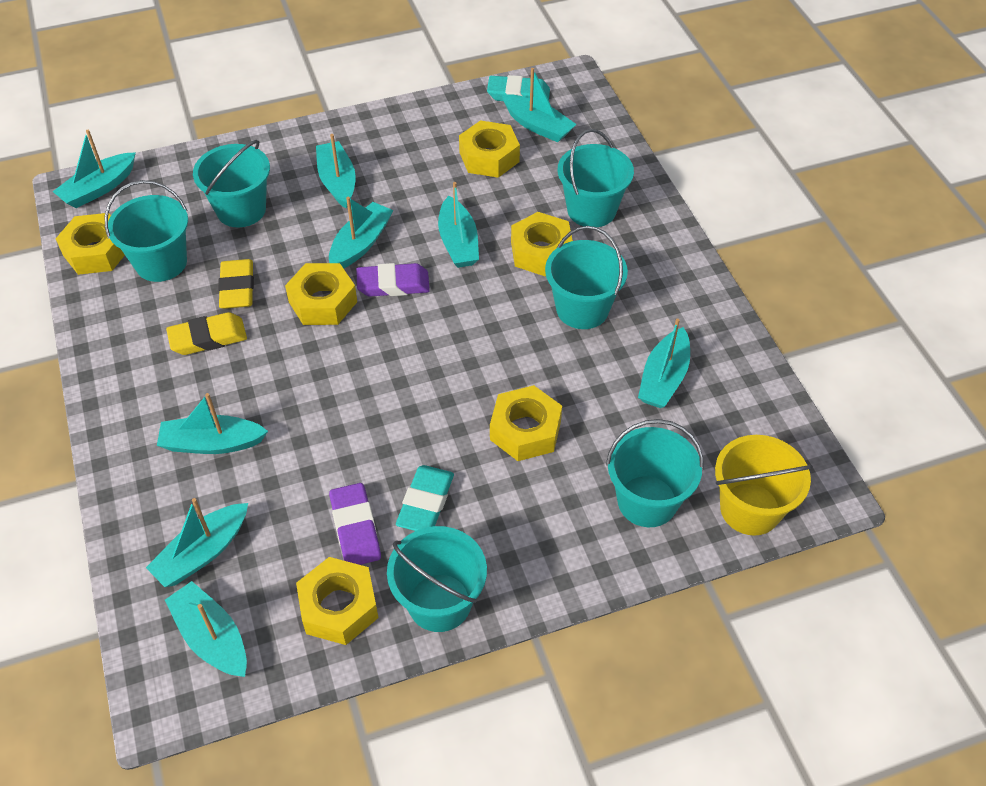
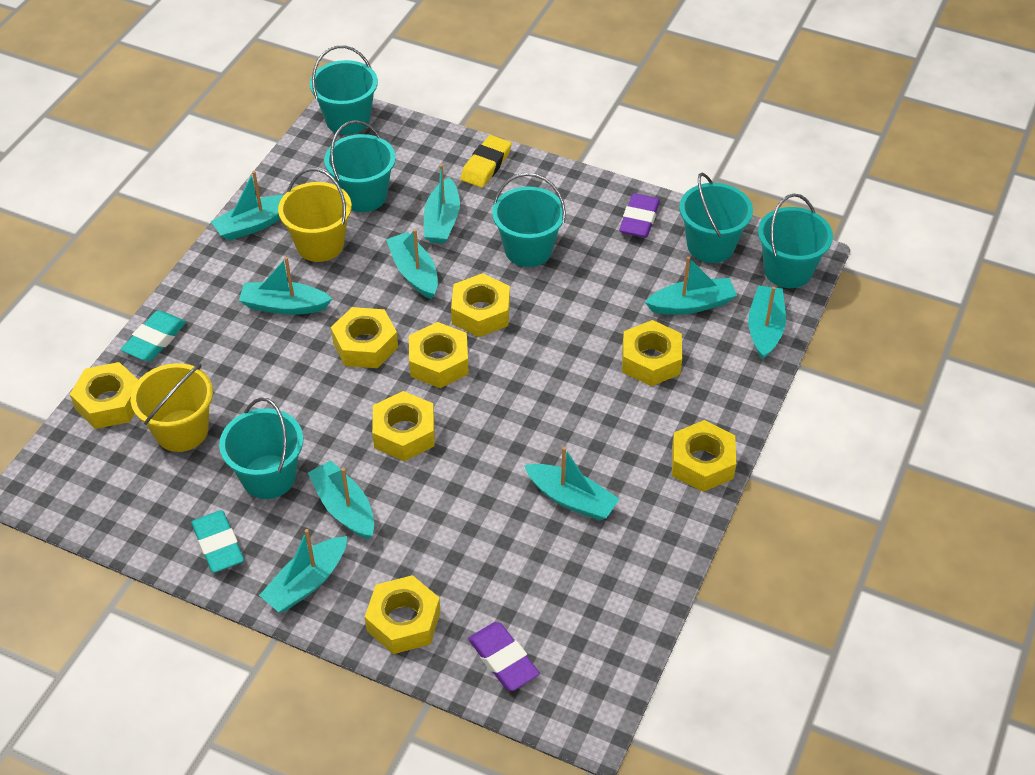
yellow bucket: 1 -> 2
yellow eraser: 2 -> 1
yellow nut: 6 -> 8

